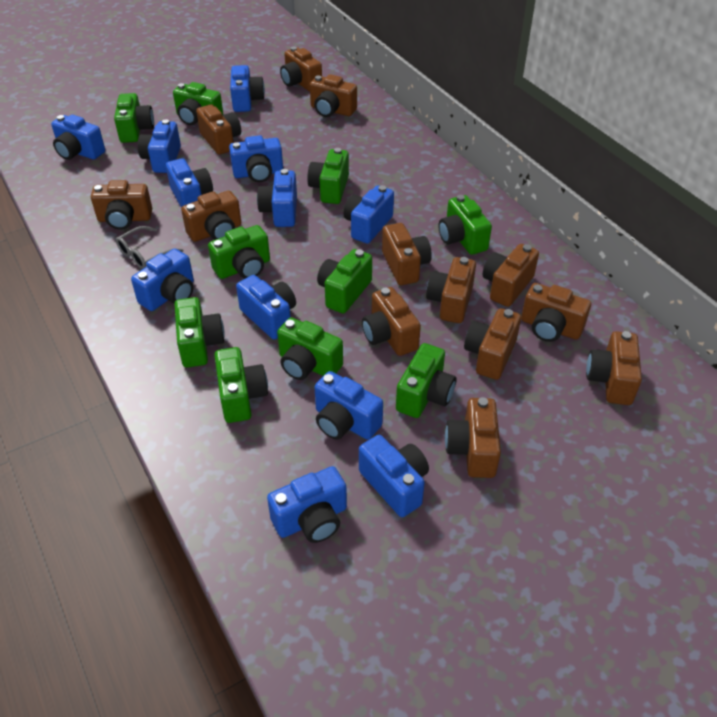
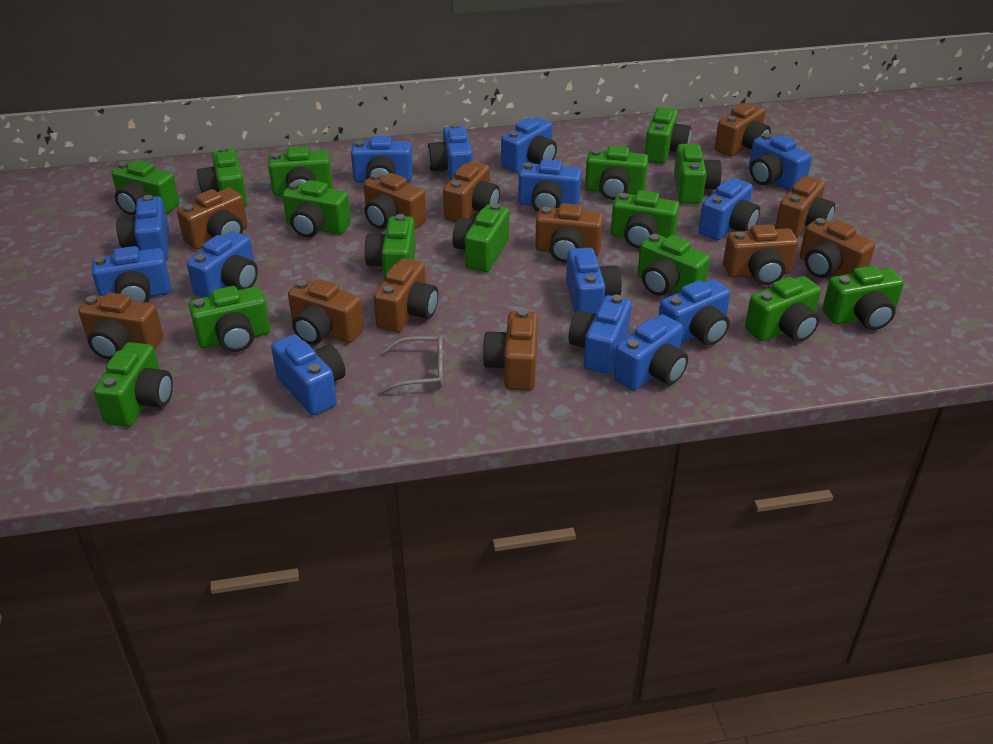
blue camera: 12 -> 14
brown camera: 13 -> 12
green camera: 10 -> 15

